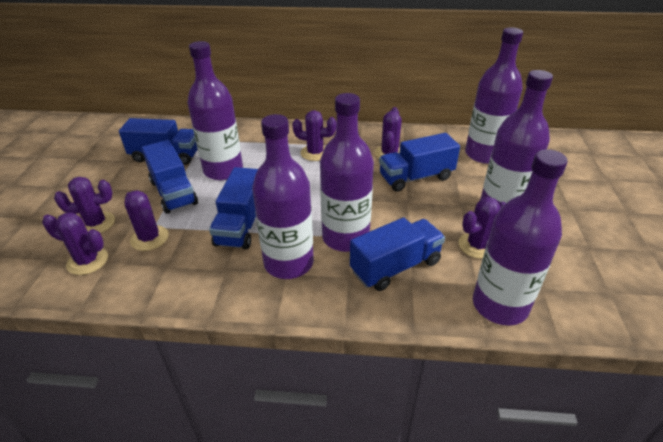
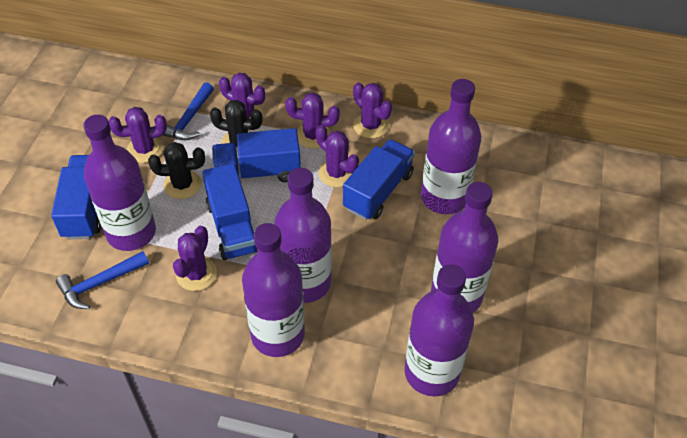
black cactus: 0 -> 2
blue hammer: 0 -> 2
blue truck: 5 -> 4

